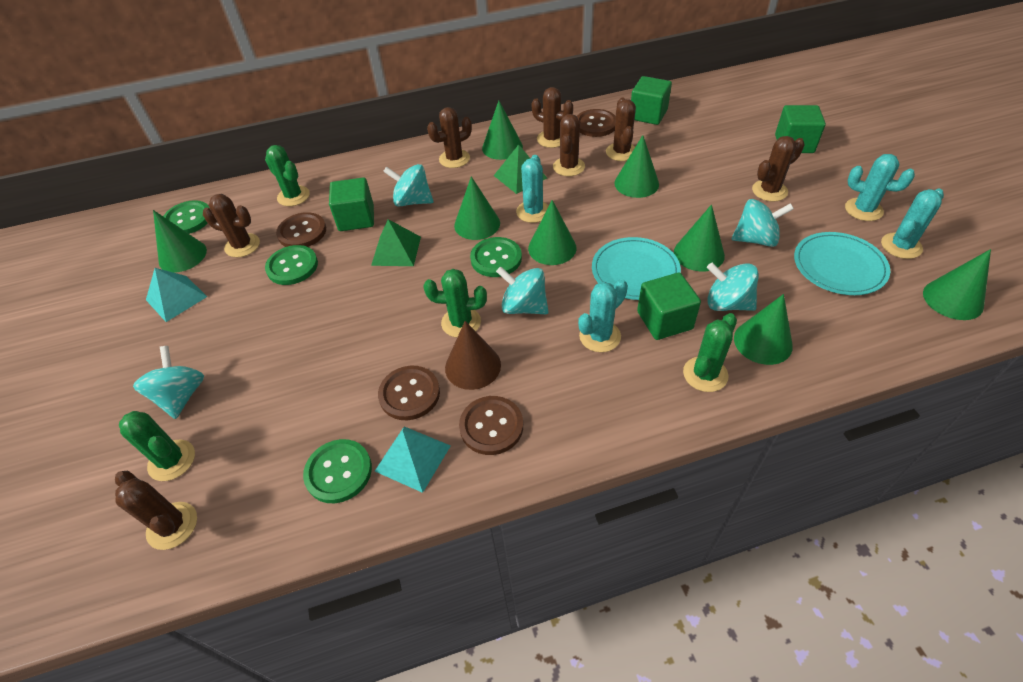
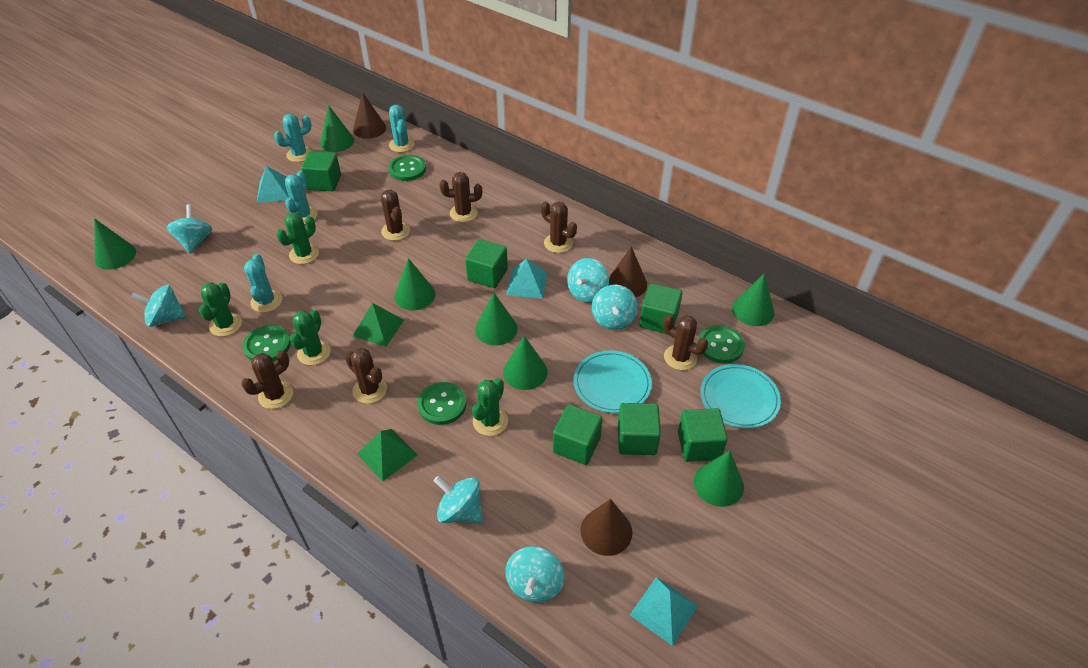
brown button: 4 -> 0
brown cactus: 7 -> 6
brown cone: 1 -> 3
green cone: 8 -> 7
green cube: 4 -> 6
turquoise pyramid: 2 -> 3
turquoise spinning top: 5 -> 6

